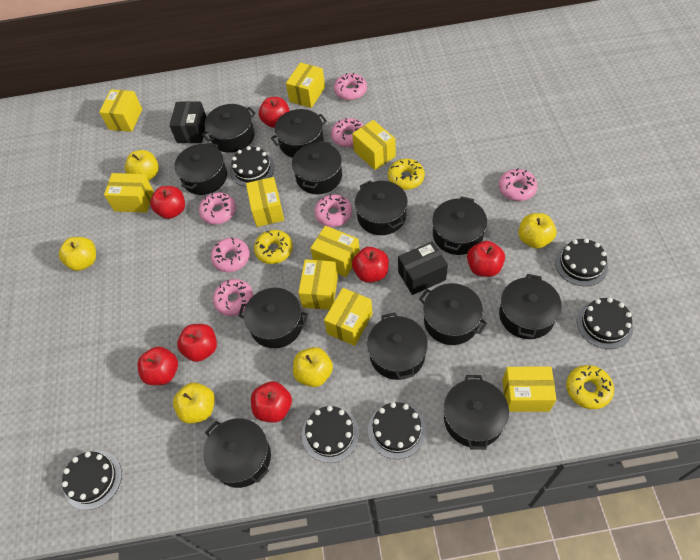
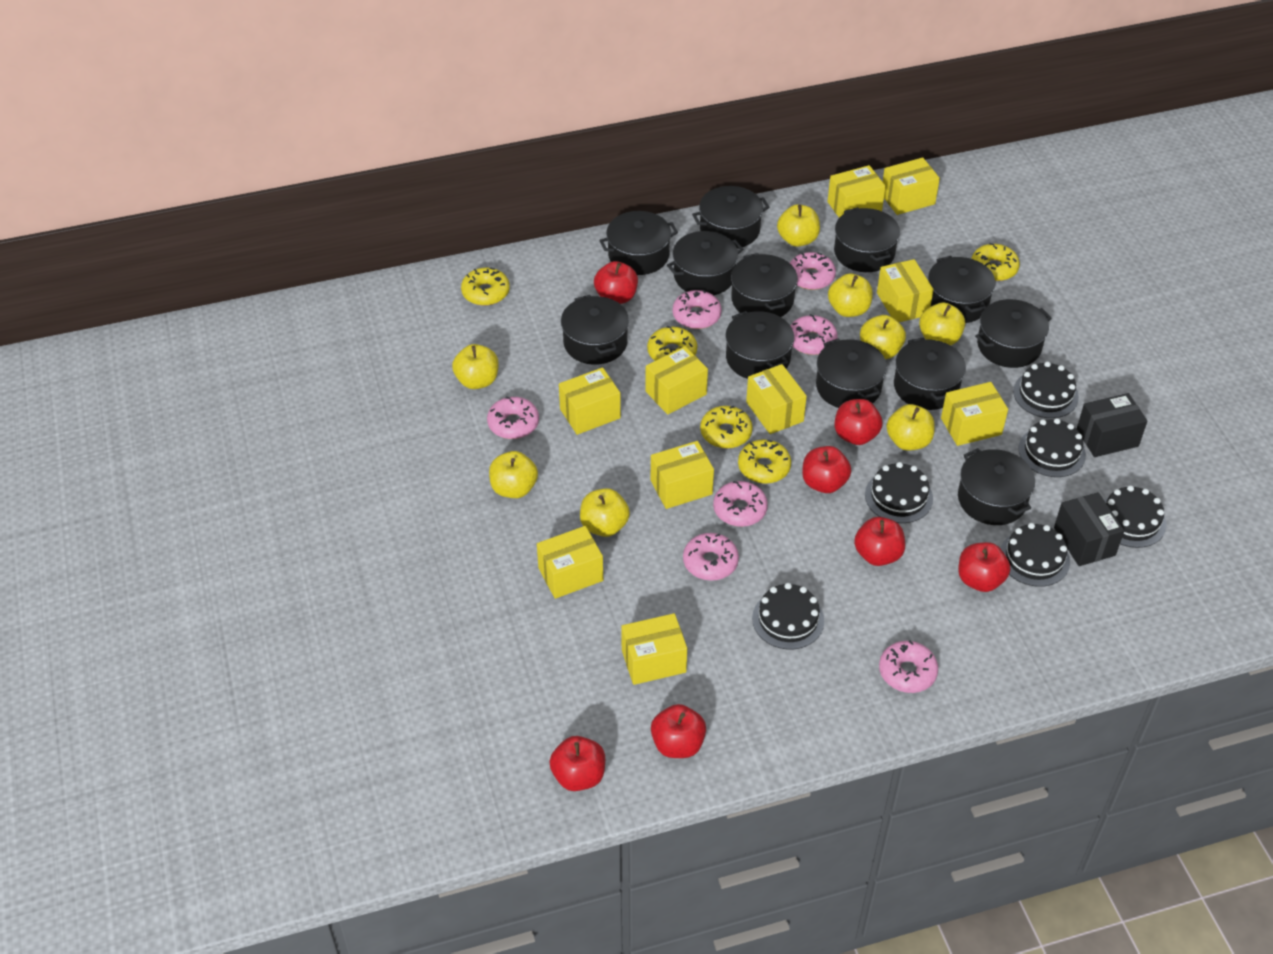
yellow apple: 5 -> 8
yellow box: 9 -> 10
yellow donut: 3 -> 5

